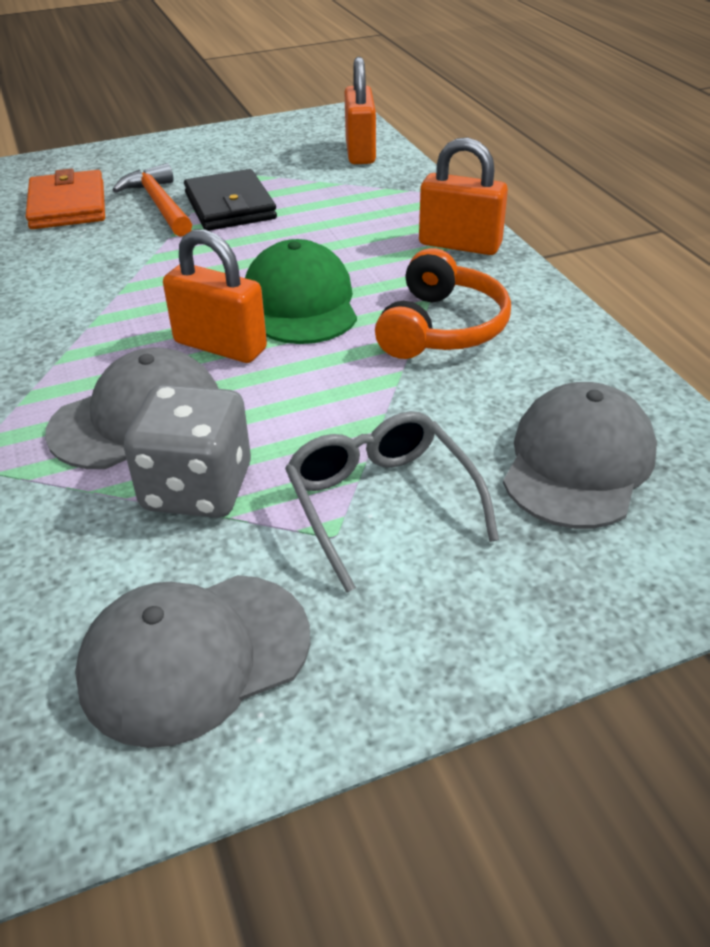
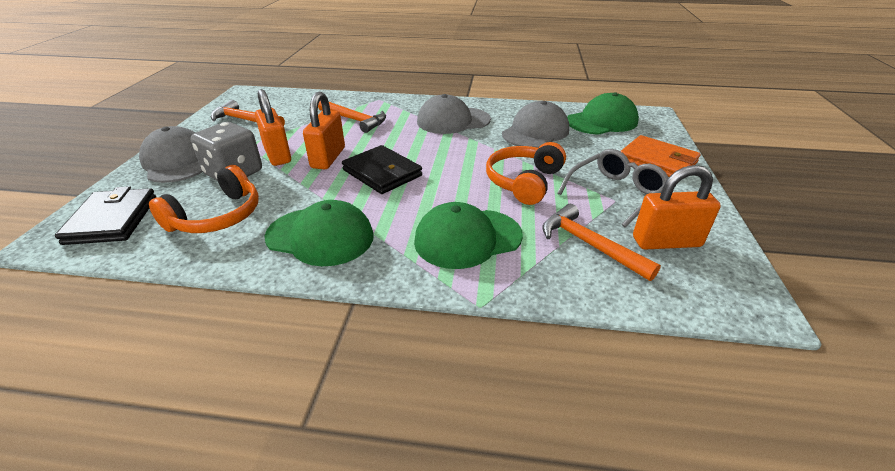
black wallet: 1 -> 2
green cap: 1 -> 3
orange hammer: 1 -> 3
orange headphones: 1 -> 2

